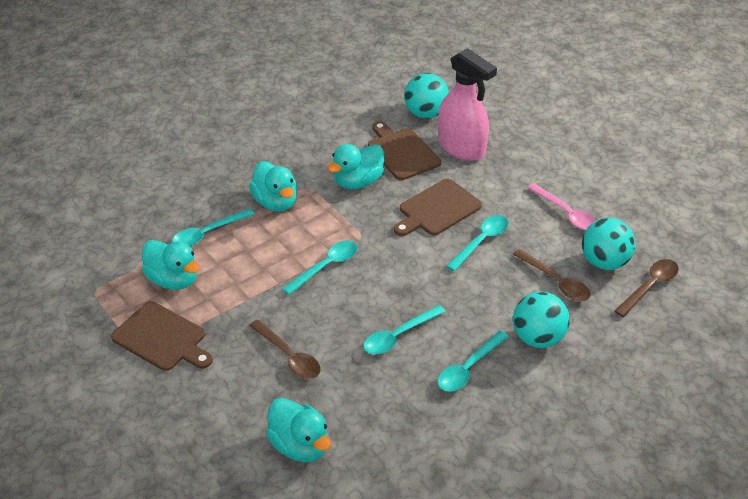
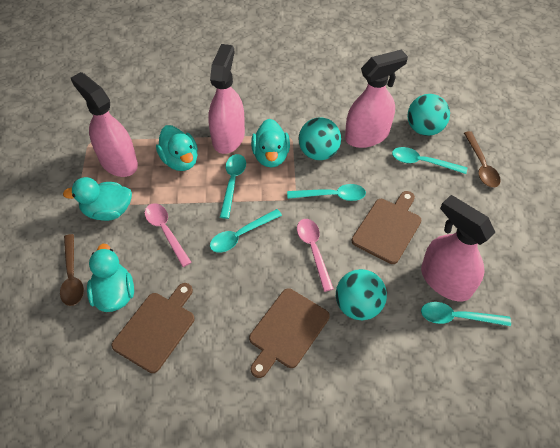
brown spoon: 3 -> 2
pink spoon: 1 -> 2
pink spray bottle: 1 -> 4

